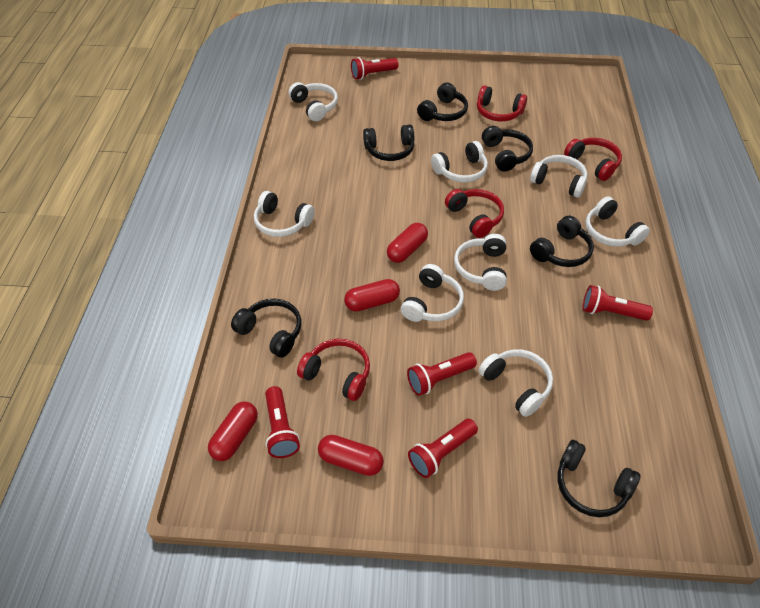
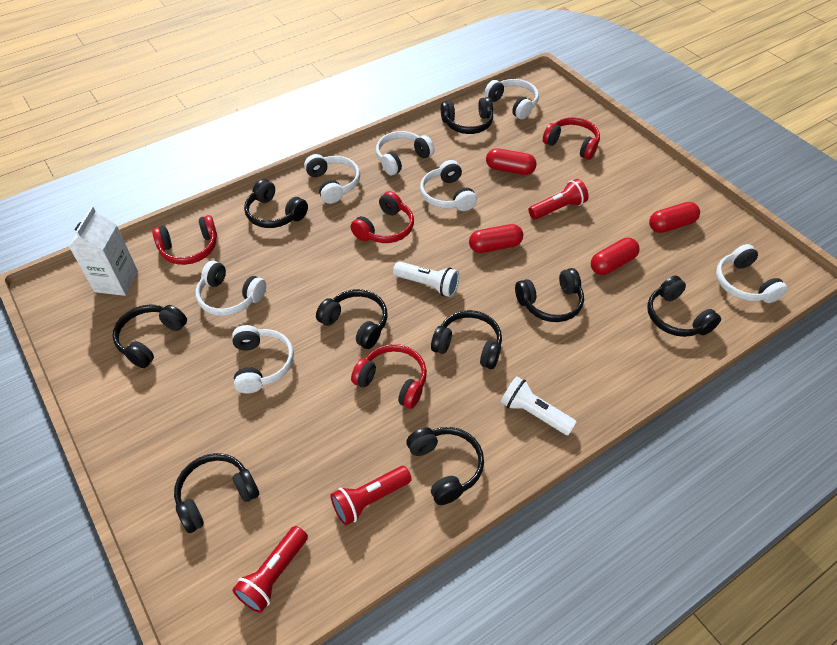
black headphones: 6 -> 9
red flashlight: 5 -> 3
white carton: 0 -> 1
white flashlight: 0 -> 2
white headphones: 8 -> 7

